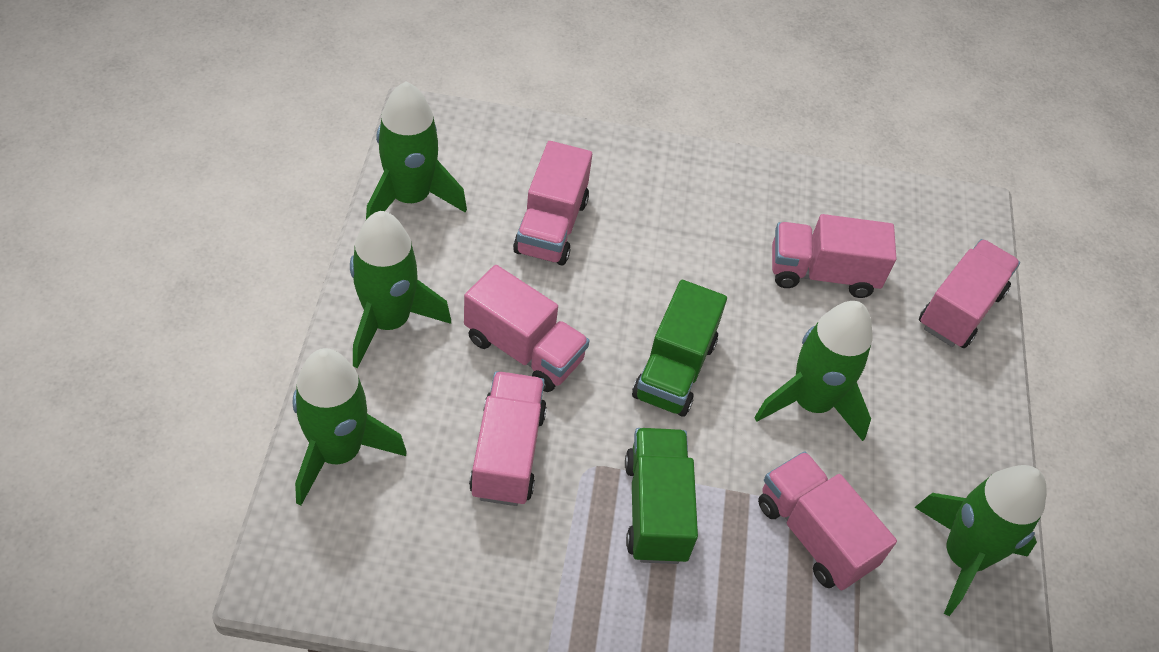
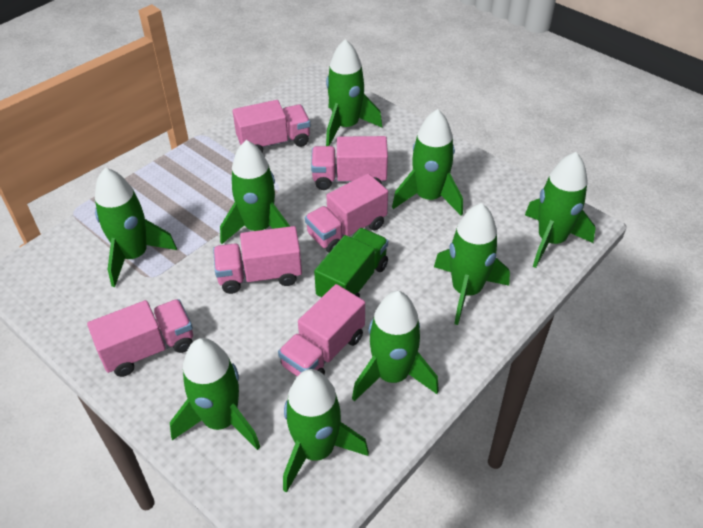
green rocket: 5 -> 9
green truck: 2 -> 1

